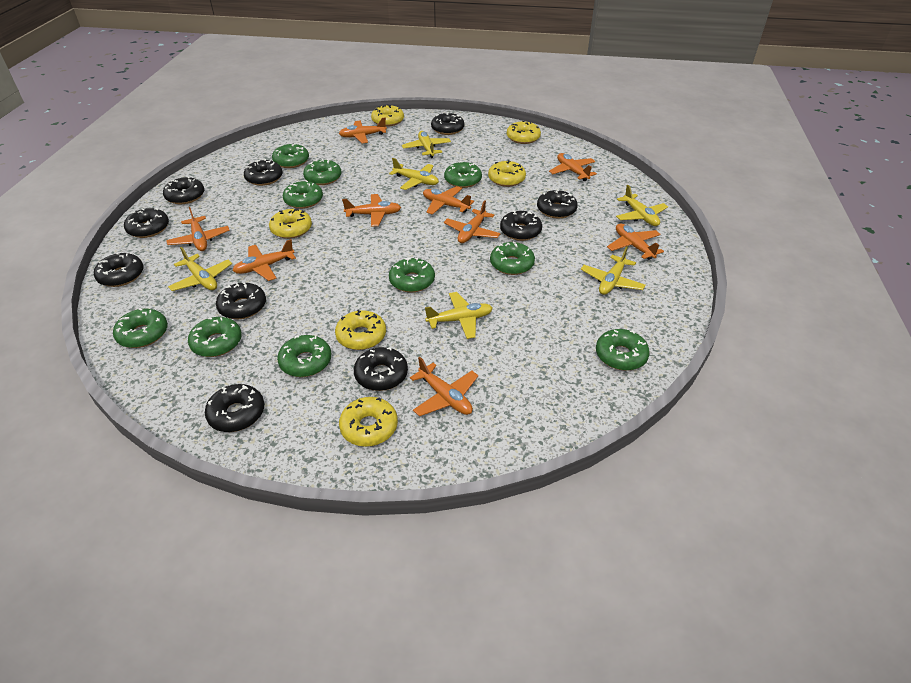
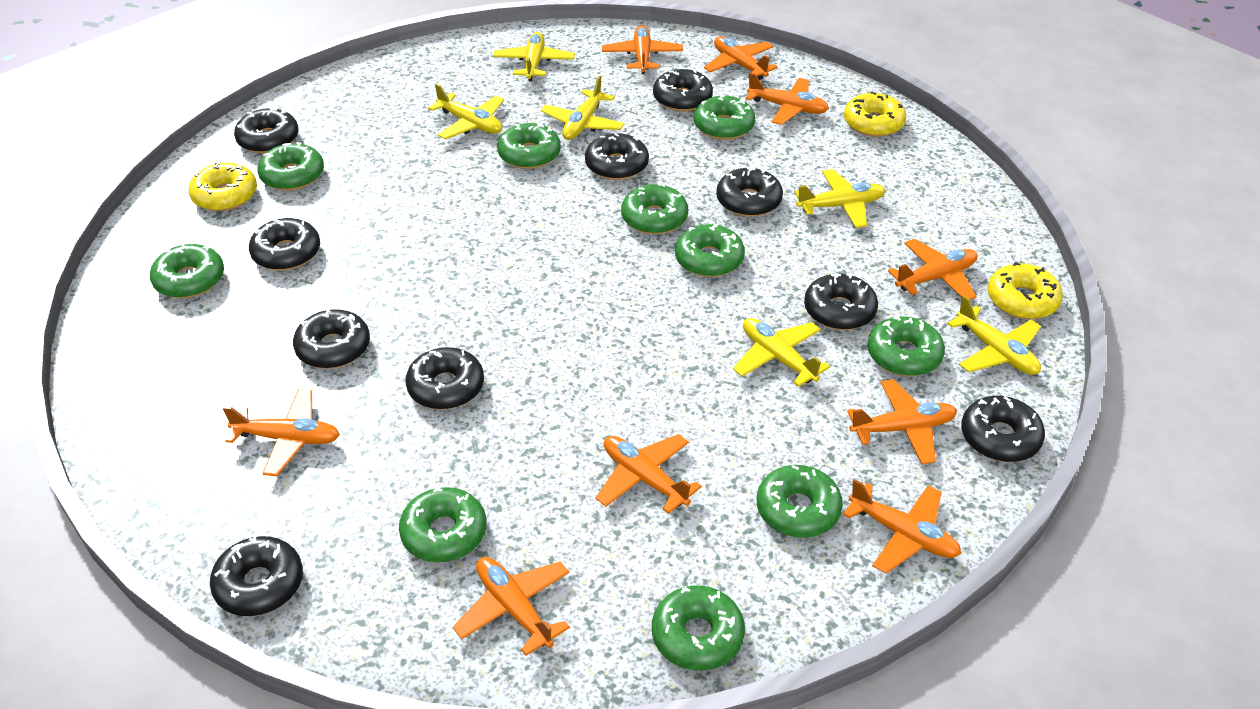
yellow donut: 6 -> 3

